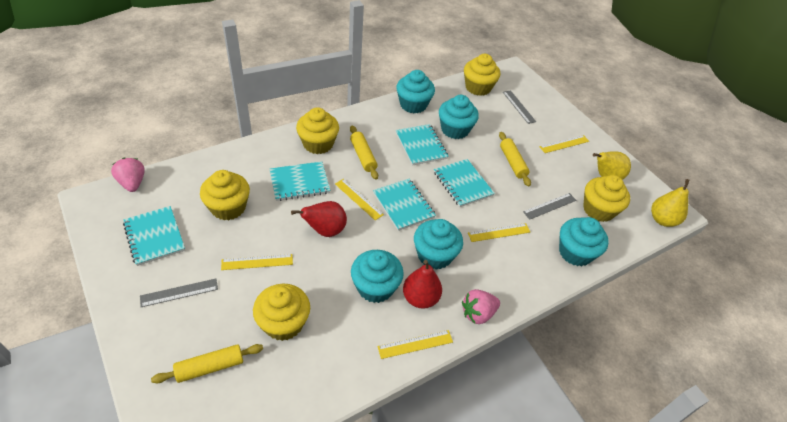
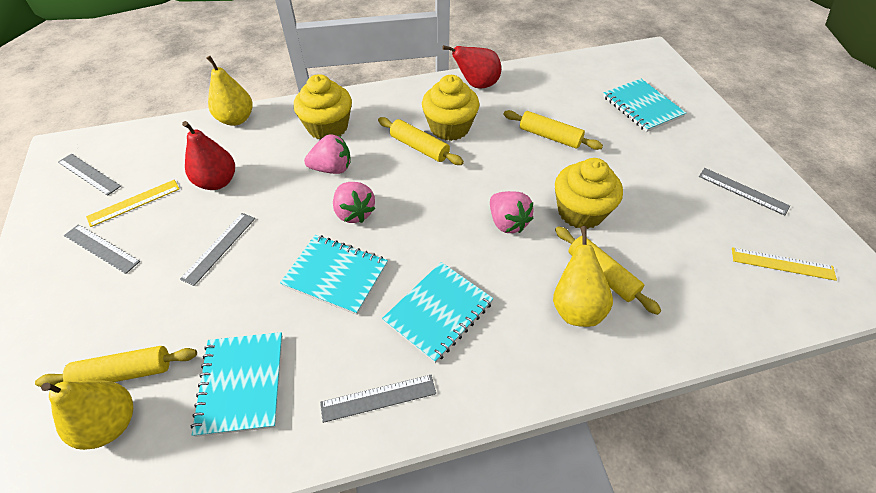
grey ruler: 3 -> 5
pink strawberry: 2 -> 3
turquoise cupcake: 5 -> 0
turquoise notebook: 5 -> 4
yellow cupcake: 5 -> 3
yellow pear: 2 -> 3
yellow rolling pin: 3 -> 4
yellow ruler: 5 -> 2

